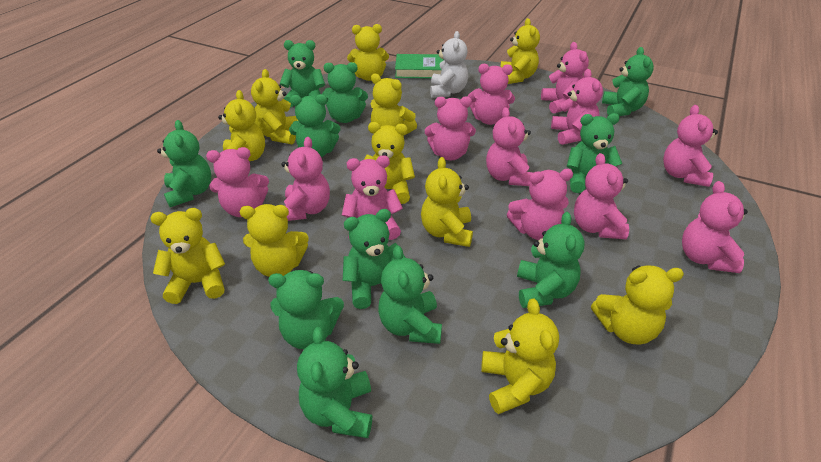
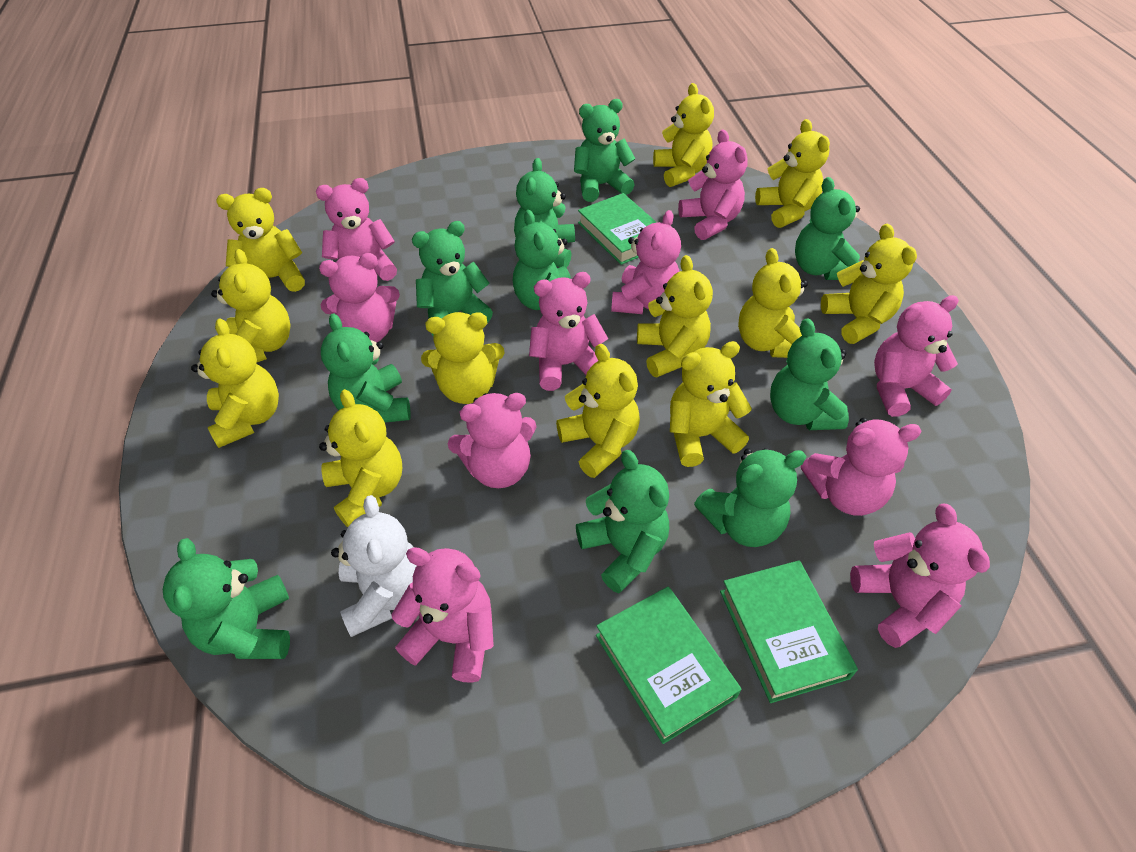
green book: 1 -> 3
green teddy bear: 11 -> 10
pink teddy bear: 12 -> 10
yellow teddy bear: 11 -> 12

